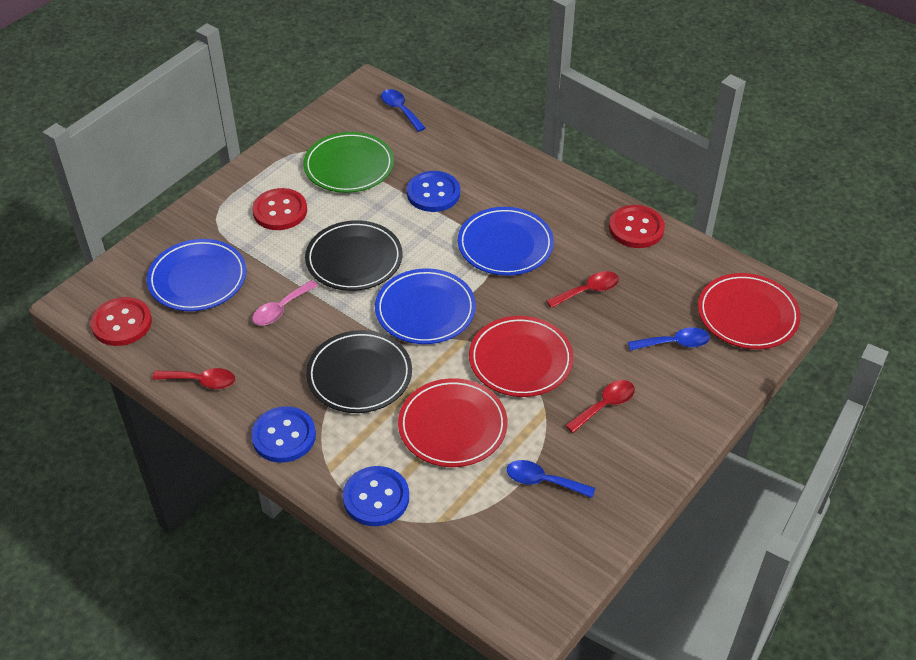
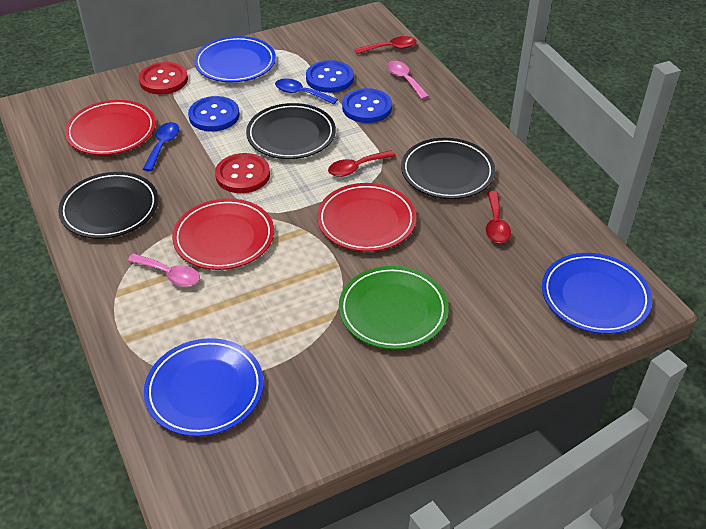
black plate: 2 -> 3
blue spoon: 3 -> 2
pink spoon: 1 -> 2
red button: 3 -> 2

